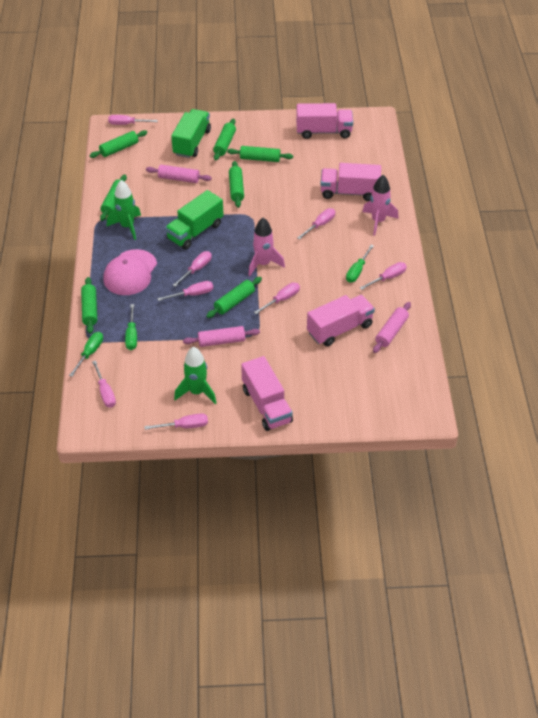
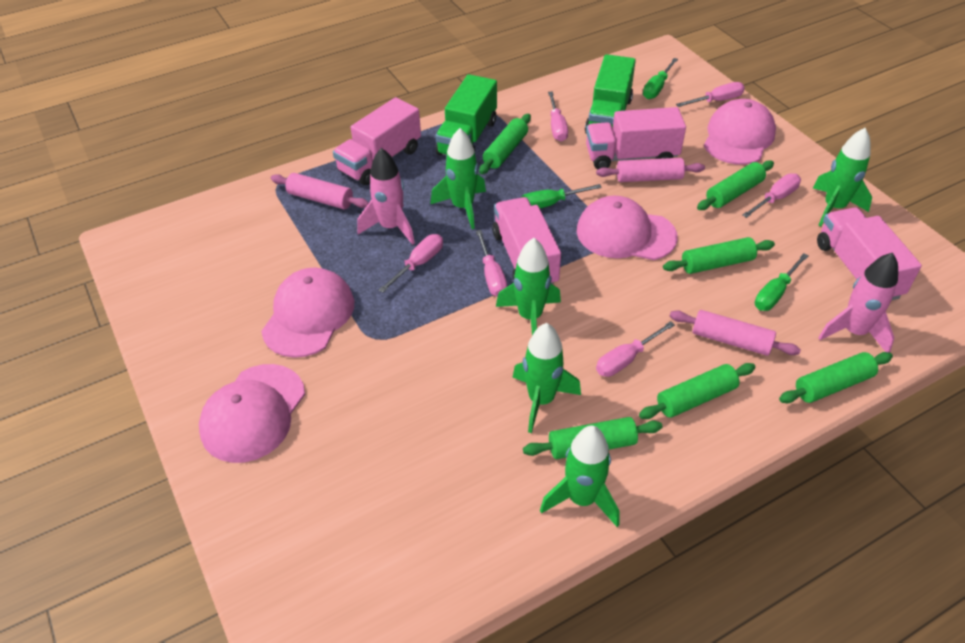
green rocket: 2 -> 5
green rolling pin: 7 -> 6
pink cap: 1 -> 4
pink screwdriver: 8 -> 6

